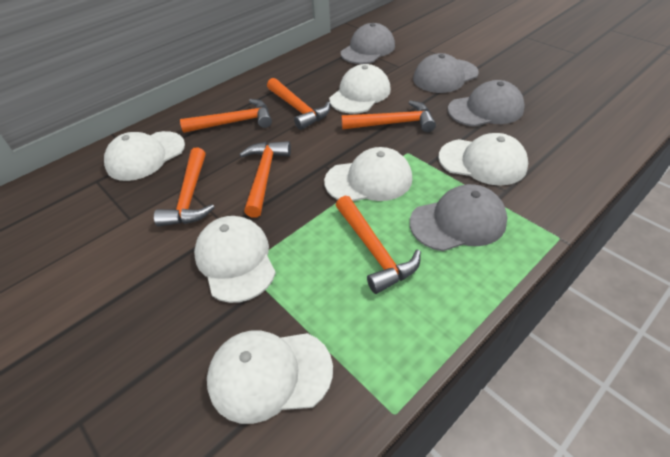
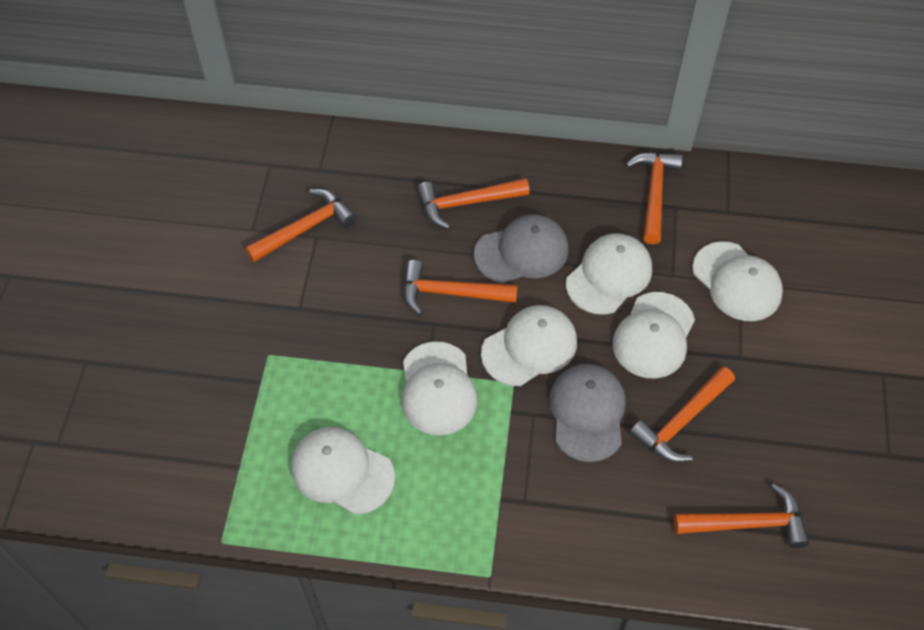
grey cap: 4 -> 2

